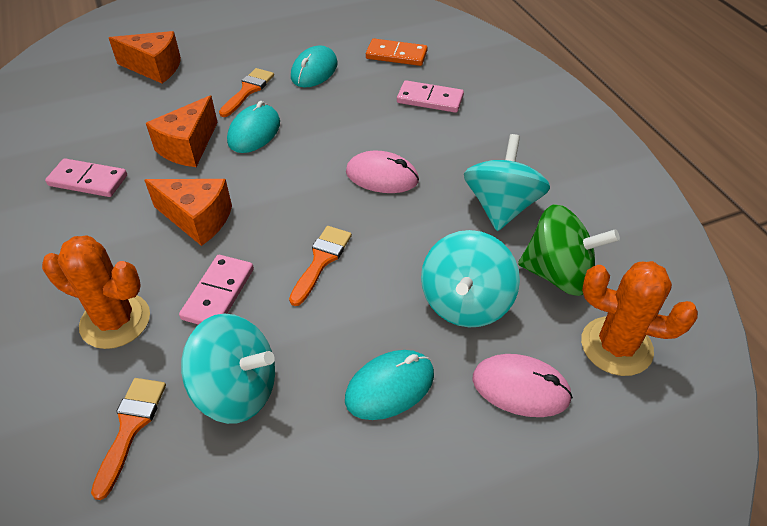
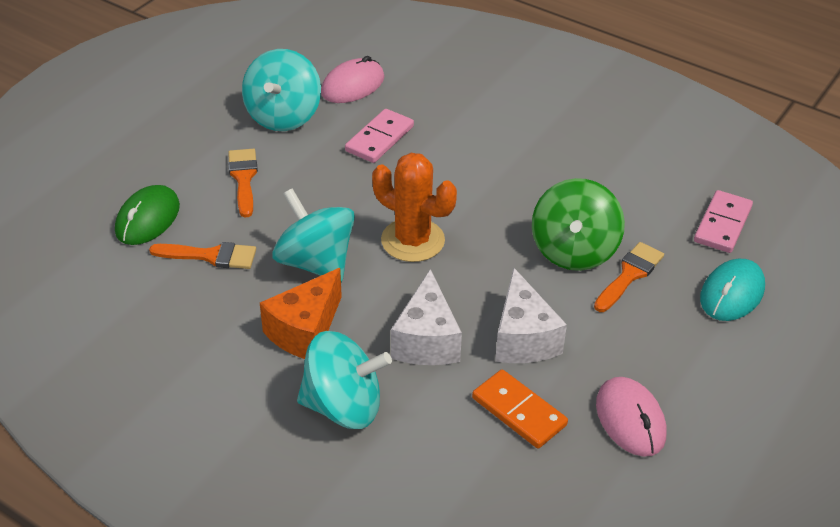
green mouse: 0 -> 1
orange cactus: 2 -> 1
orange cheese: 3 -> 1
pink domino: 3 -> 2
turquoise mouse: 3 -> 1
white cheese: 0 -> 2

